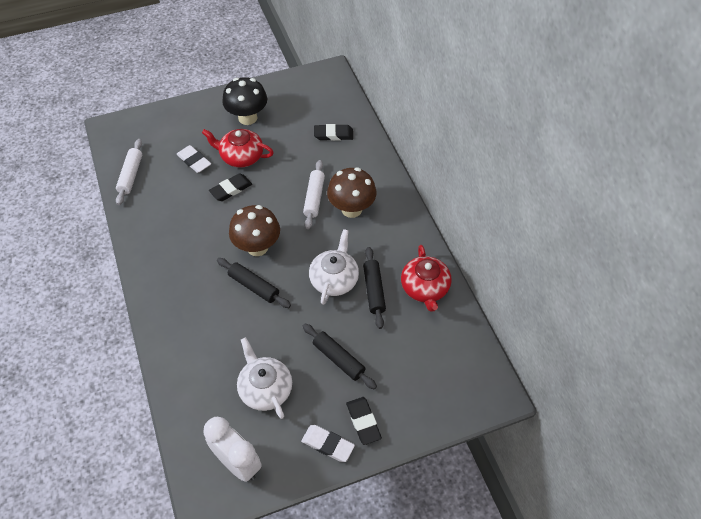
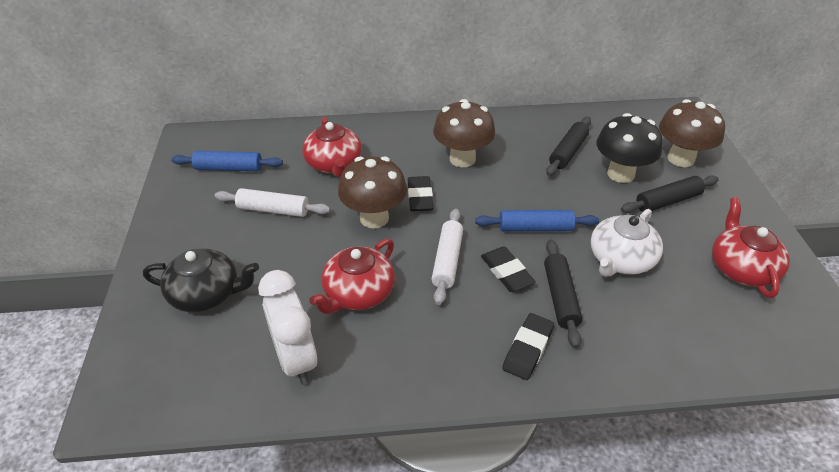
black teapot: 0 -> 1
blue rolling pin: 0 -> 2
brown mushroom: 2 -> 3
red teapot: 2 -> 3
white eraser: 2 -> 0
white teapot: 2 -> 1

